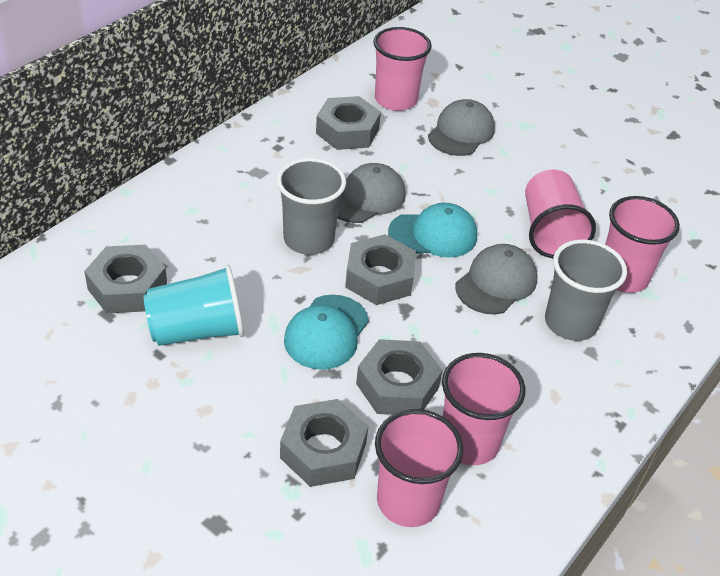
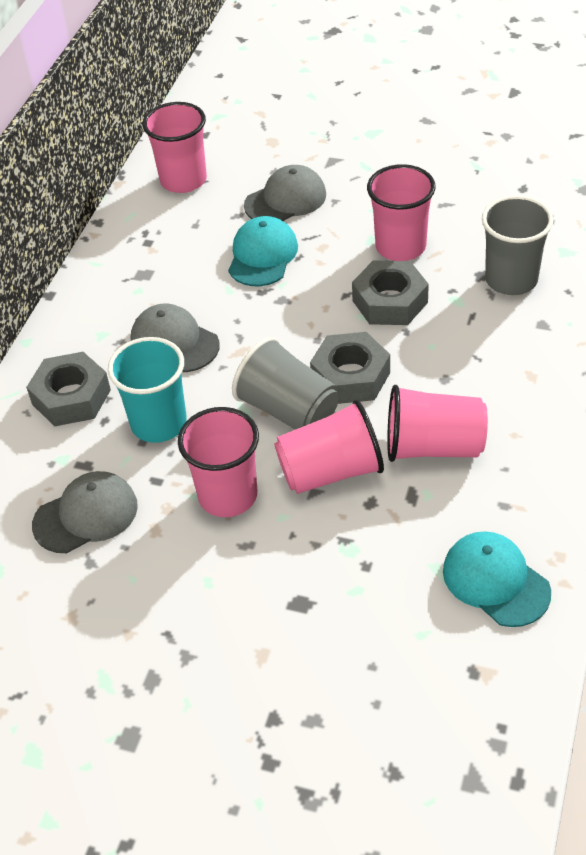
grey nut: 5 -> 3

